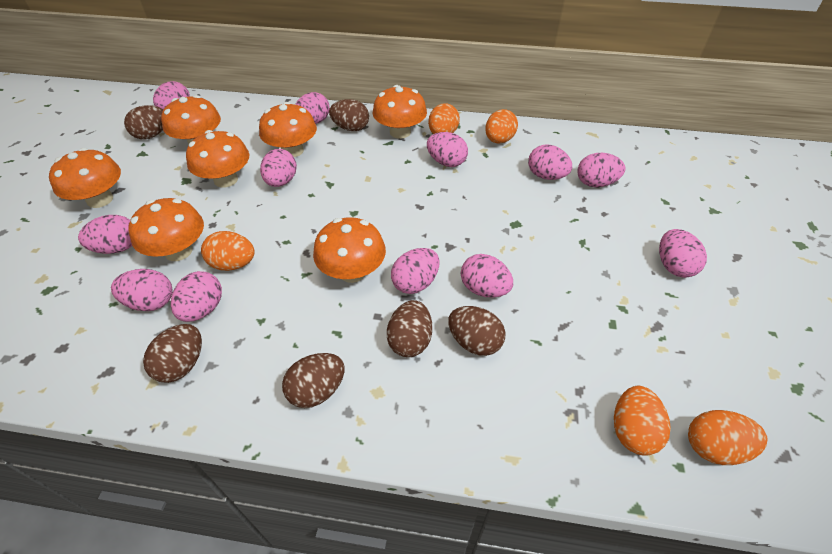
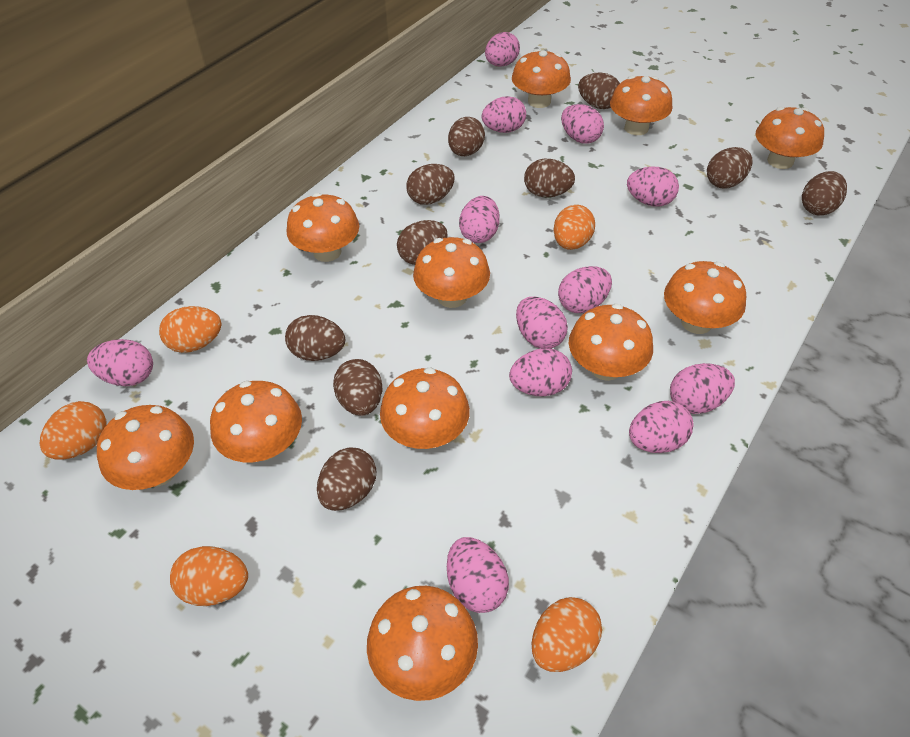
brown egg: 6 -> 10
orange mushroom: 7 -> 11

